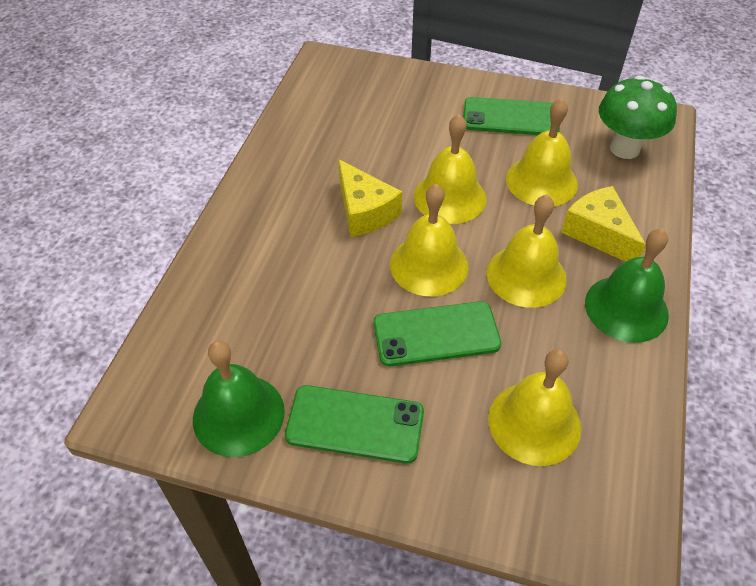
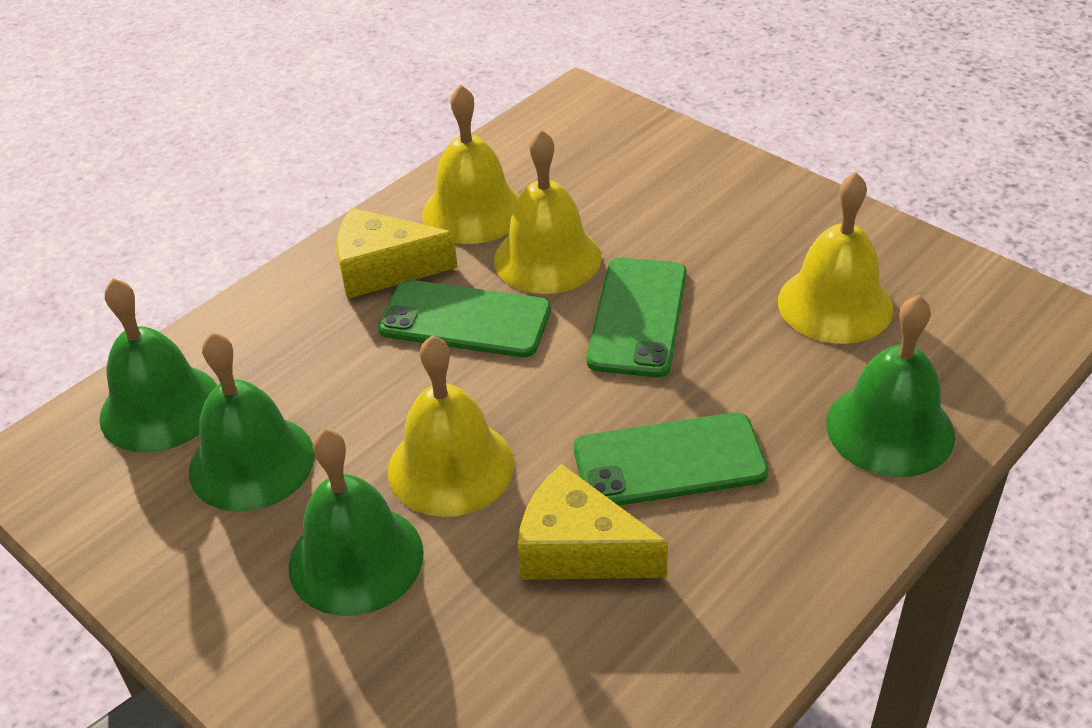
green bell: 2 -> 4
green mushroom: 1 -> 0
yellow bell: 5 -> 4

